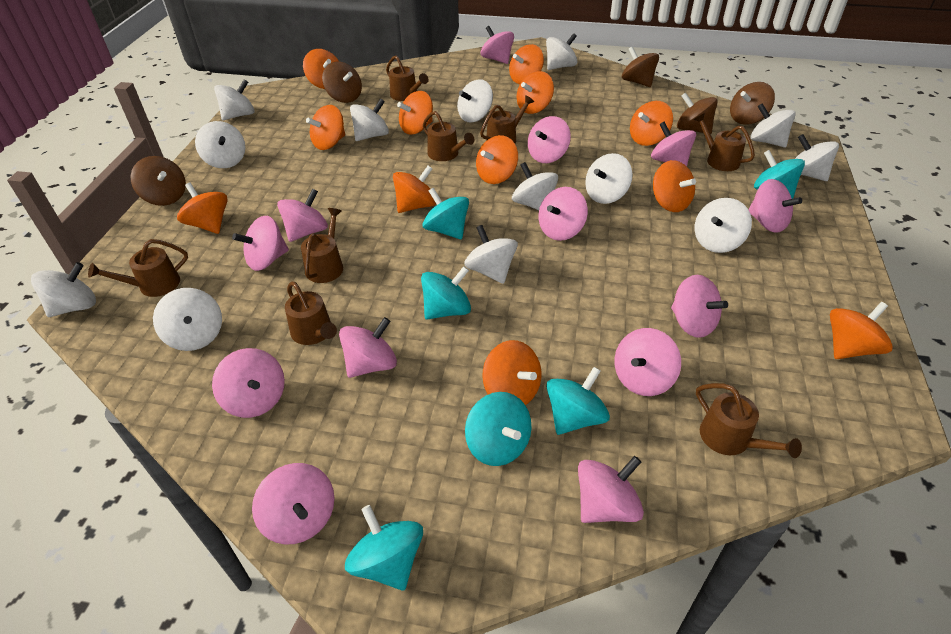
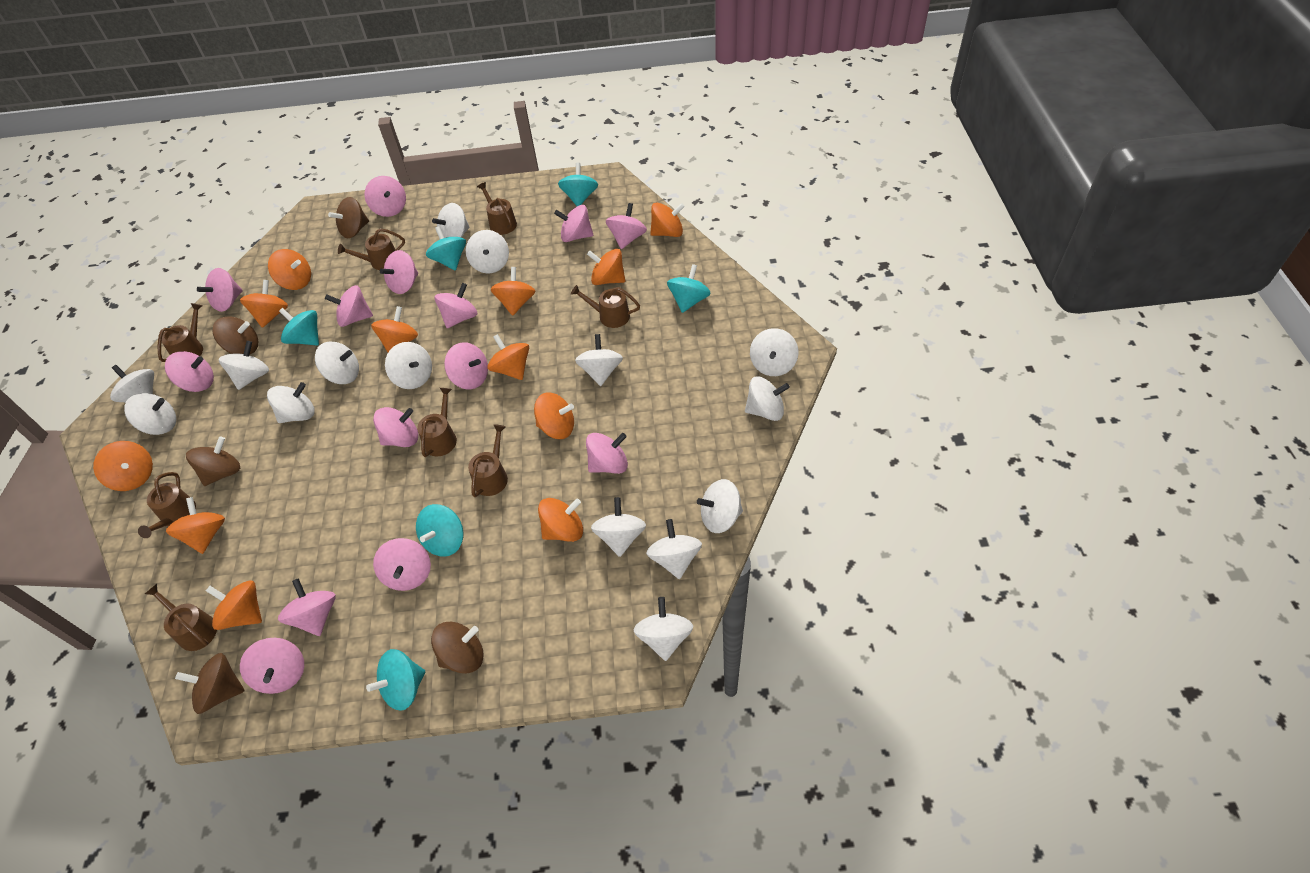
pink spinning top: 13 -> 14
white spinning top: 13 -> 15

